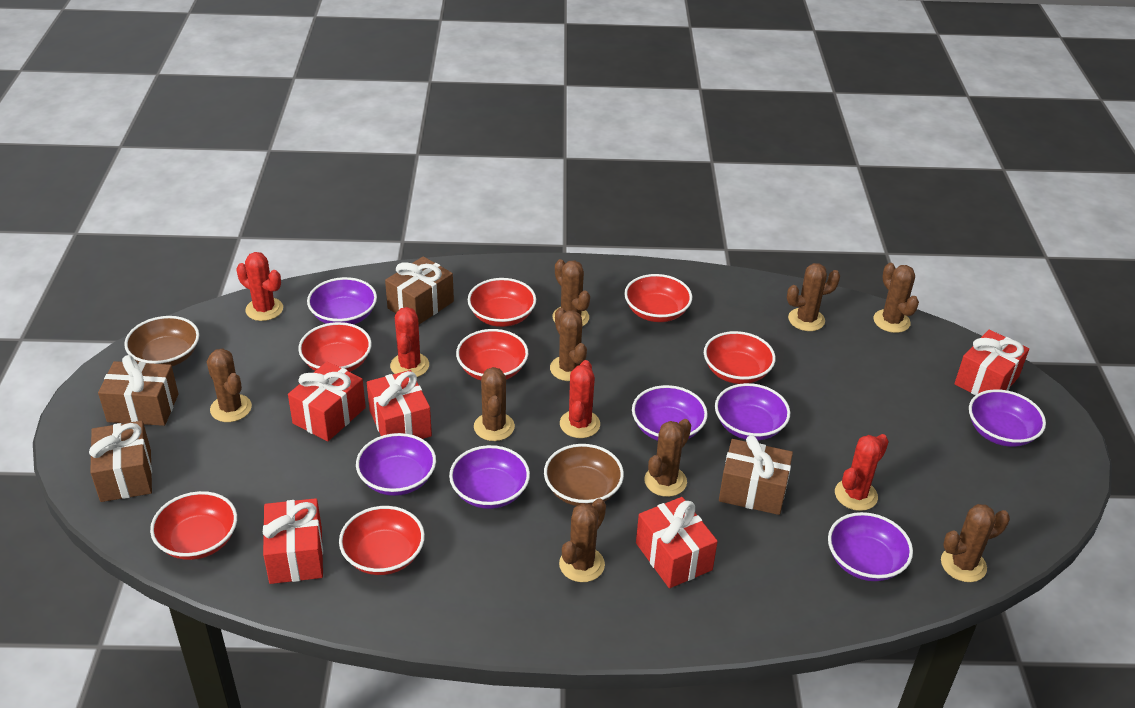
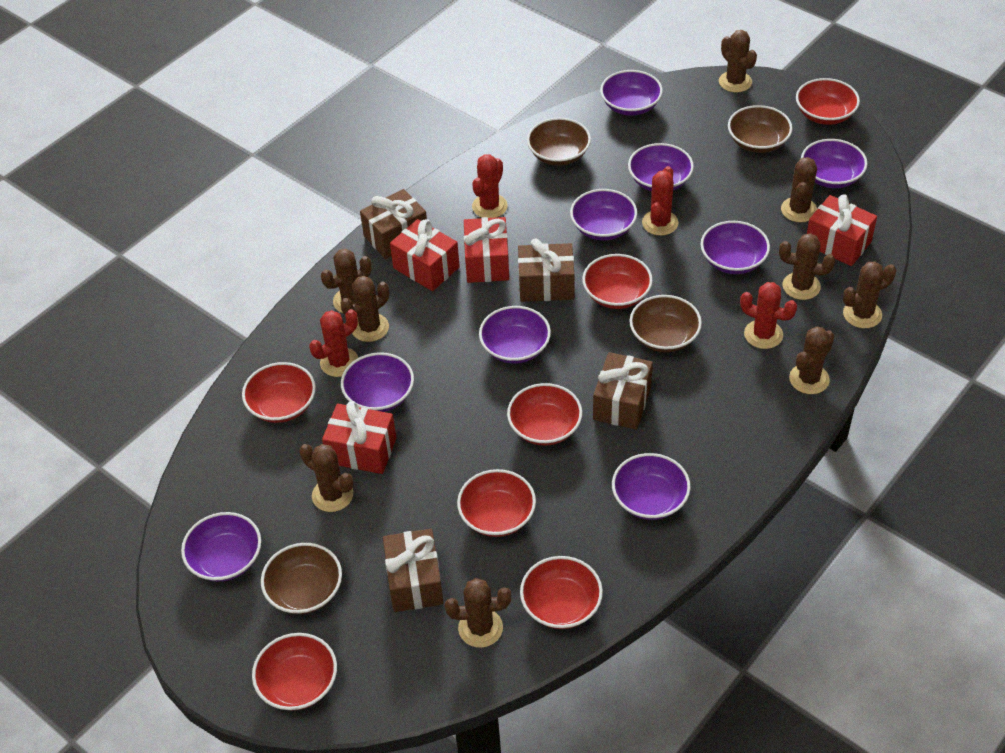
brown bowl: 2 -> 4
purple bowl: 7 -> 9
red gift: 5 -> 4

